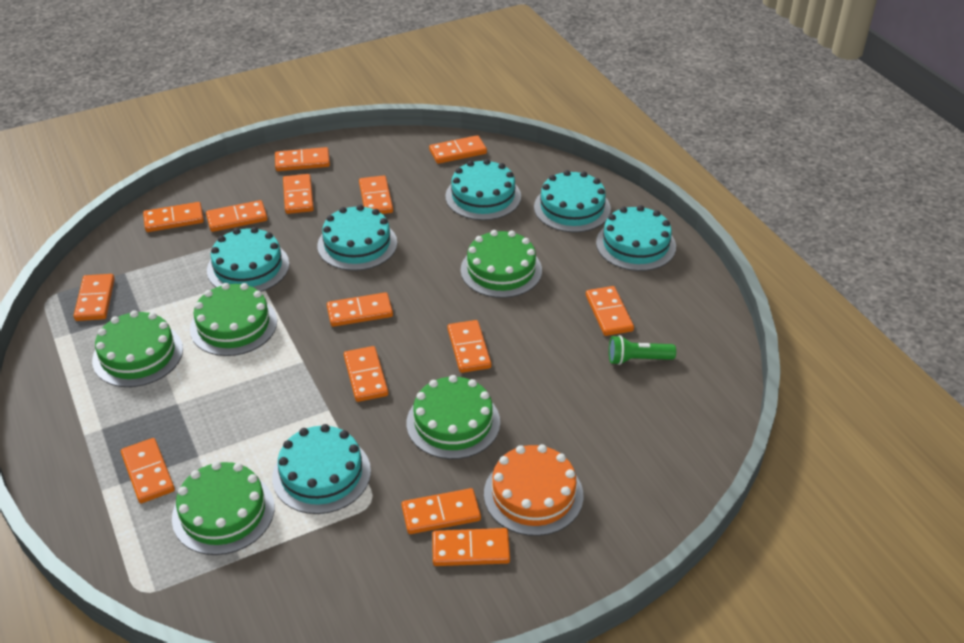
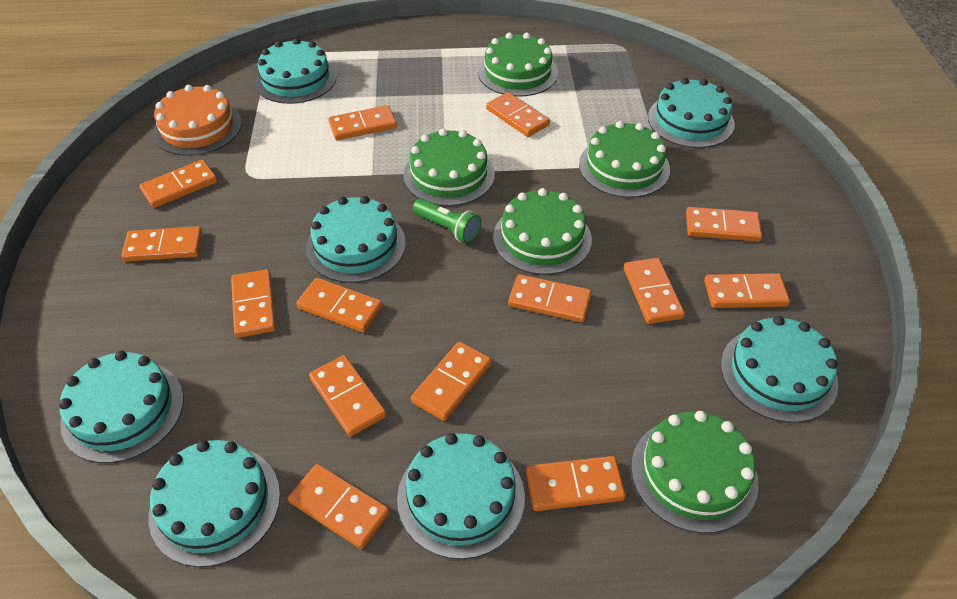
turquoise cake: 6 -> 7

